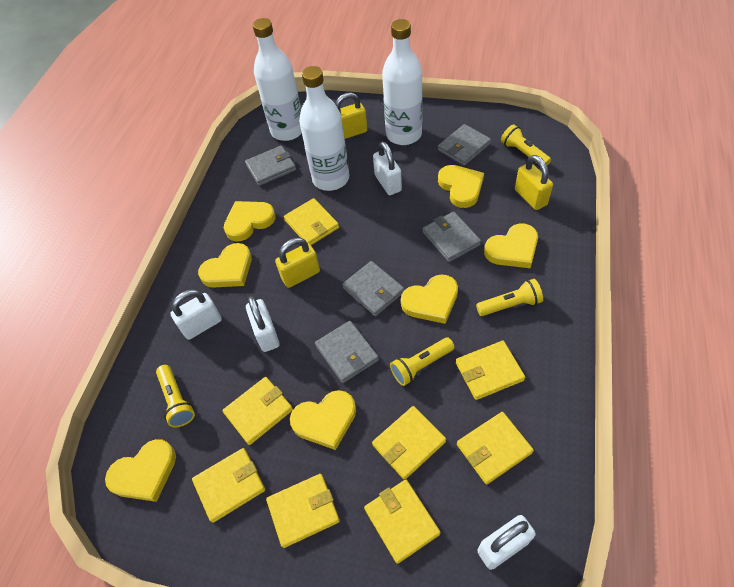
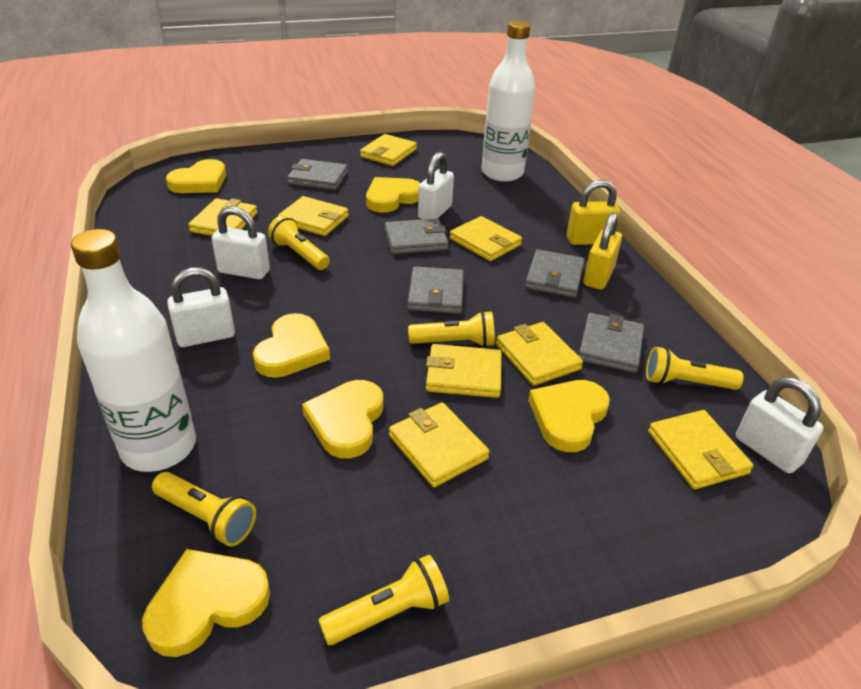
white bottle: 3 -> 2
yellow flashlight: 4 -> 5
yellow heart: 7 -> 6
yellow padlock: 3 -> 2

